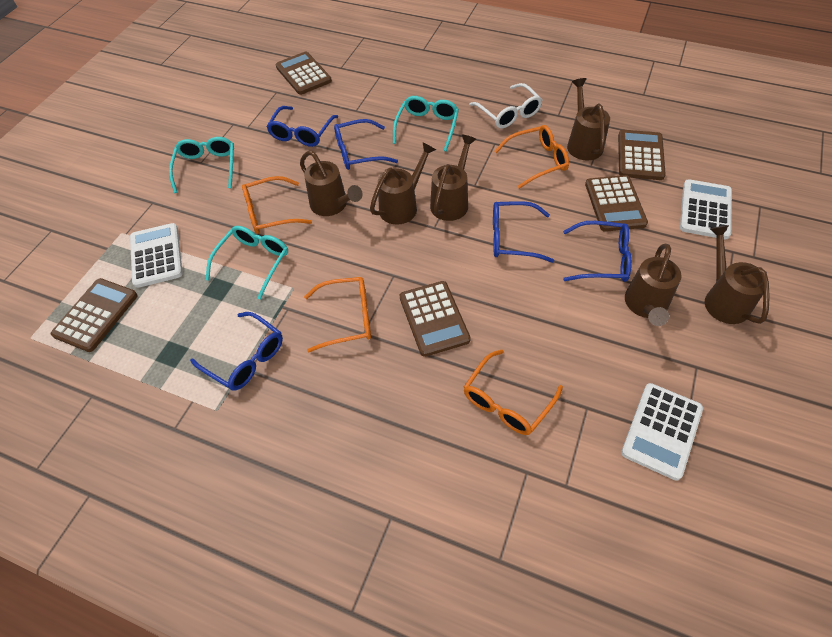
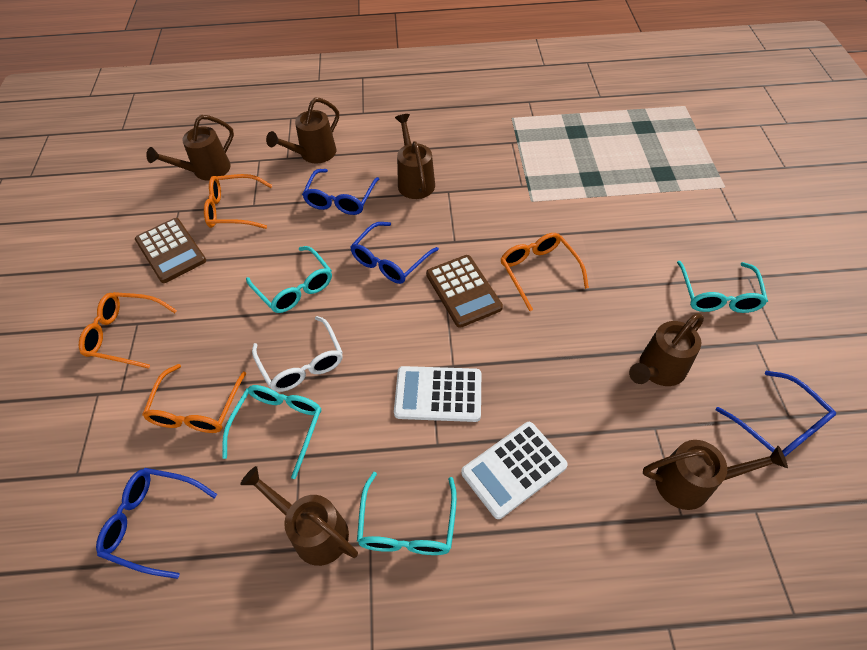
blue glasses: 5 -> 4
brown calculator: 5 -> 2
turquoise glasses: 3 -> 4
white calculator: 3 -> 2

